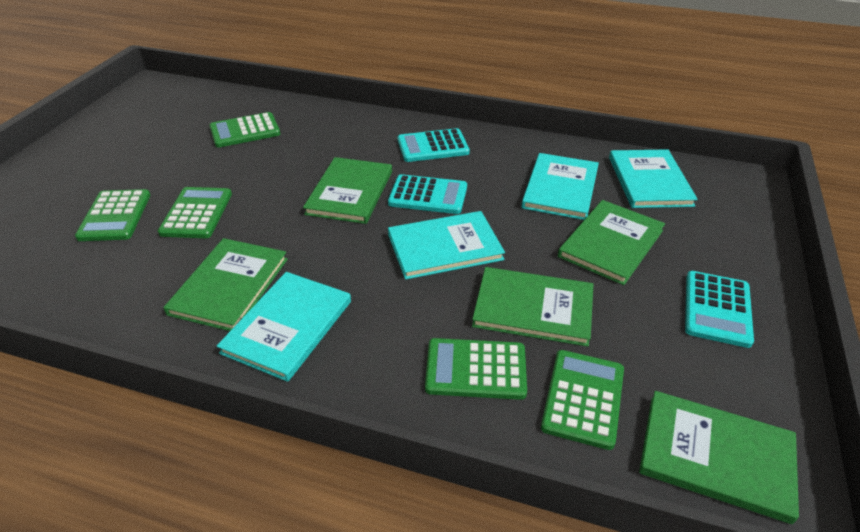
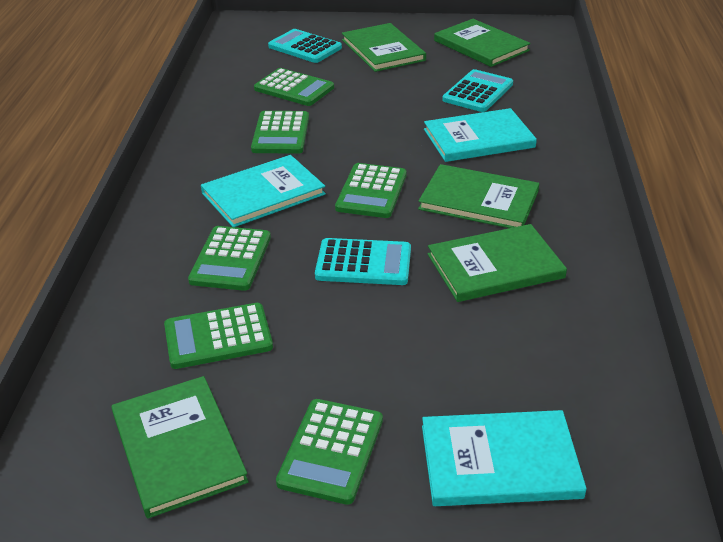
green calculator: 5 -> 6
turquoise book: 4 -> 3

